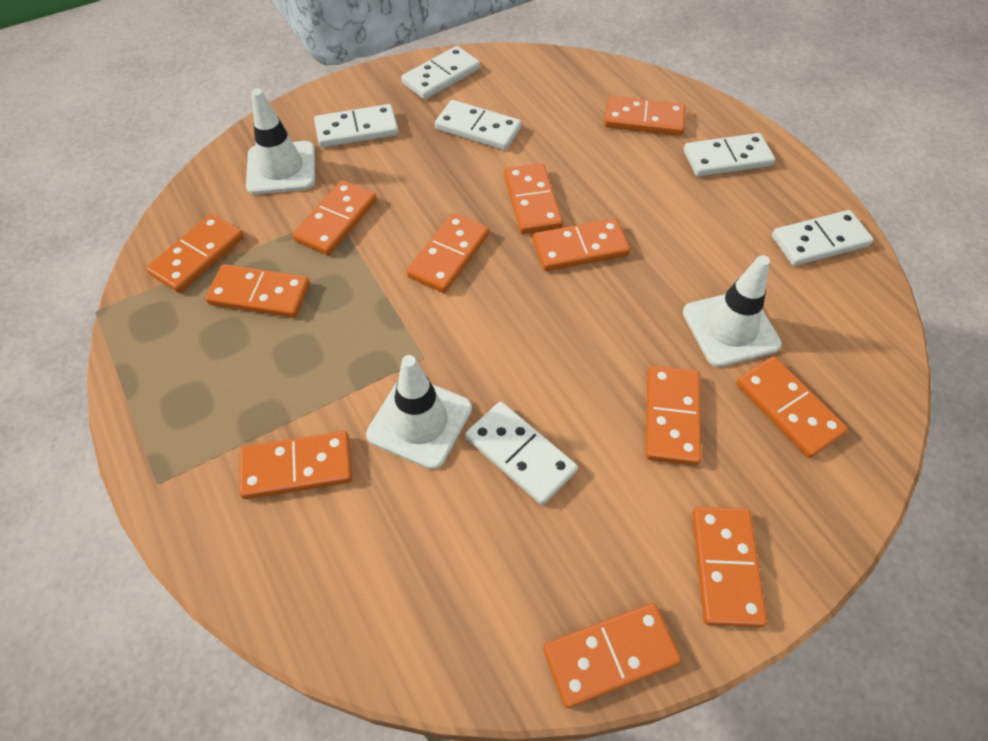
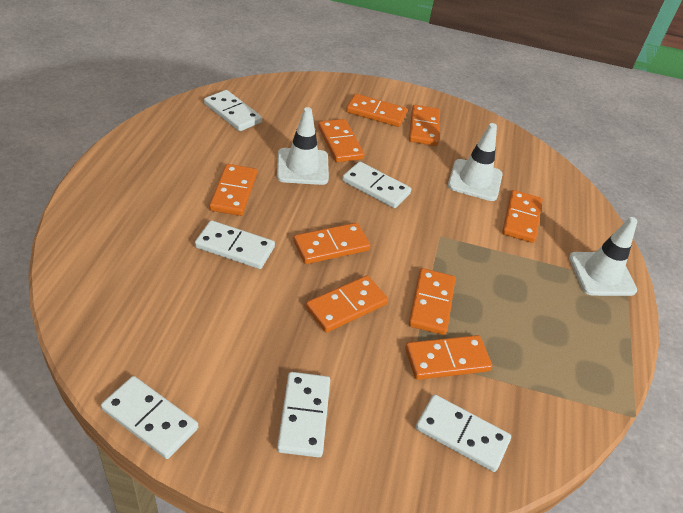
orange domino: 12 -> 9

